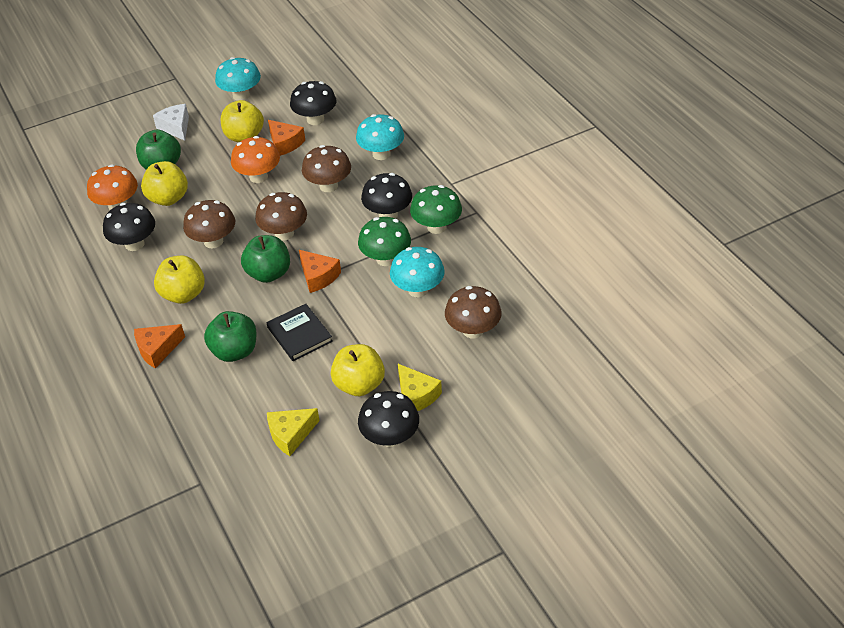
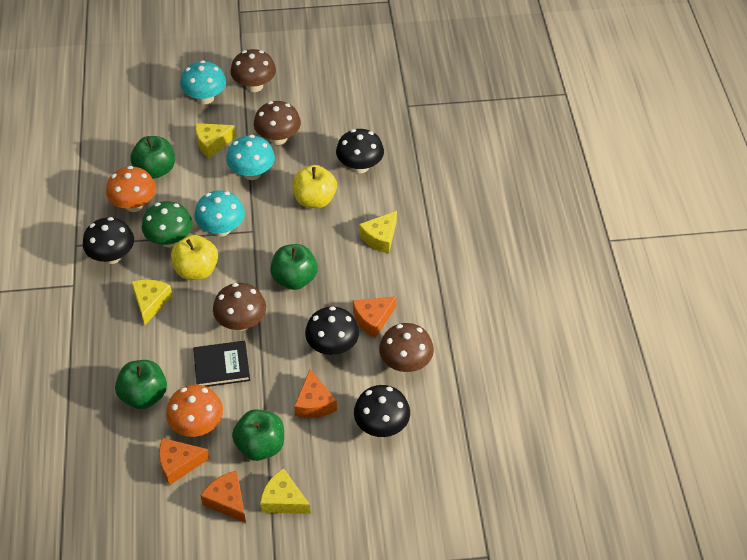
green apple: 3 -> 4
green mushroom: 2 -> 1
orange cheese: 3 -> 4
white cheese: 1 -> 0
yellow apple: 4 -> 2
yellow cheese: 2 -> 4

